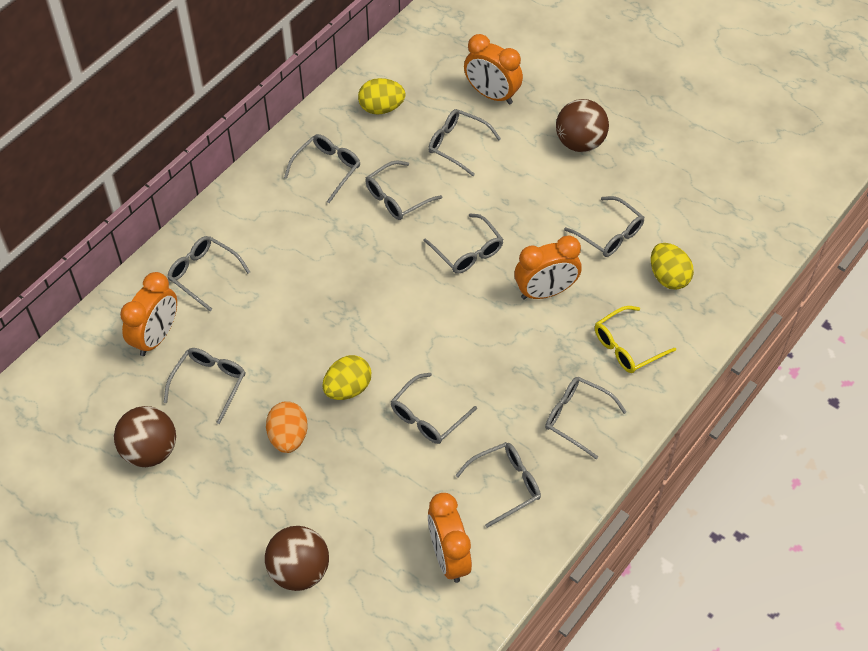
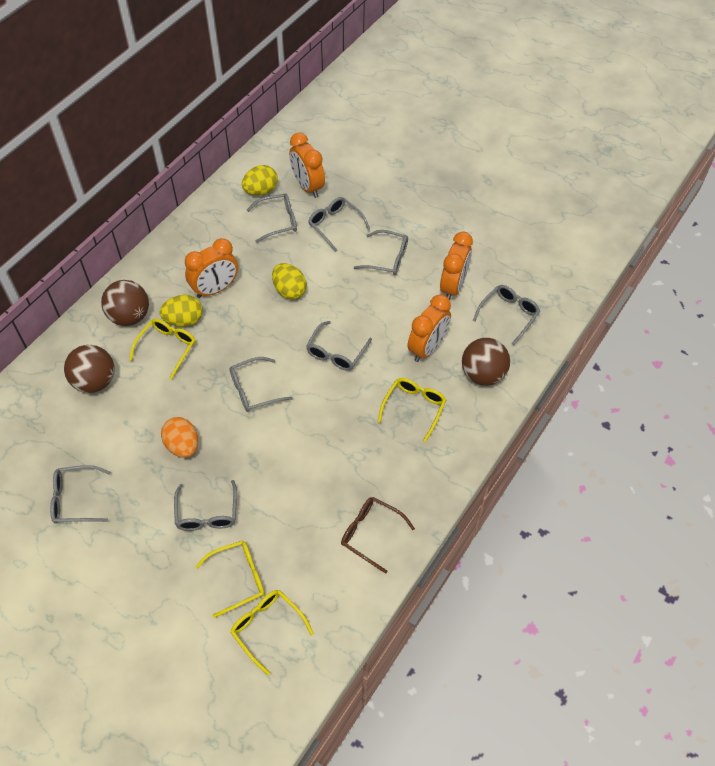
brown glasses: 0 -> 1
grey glasses: 10 -> 8
yellow glasses: 1 -> 4

